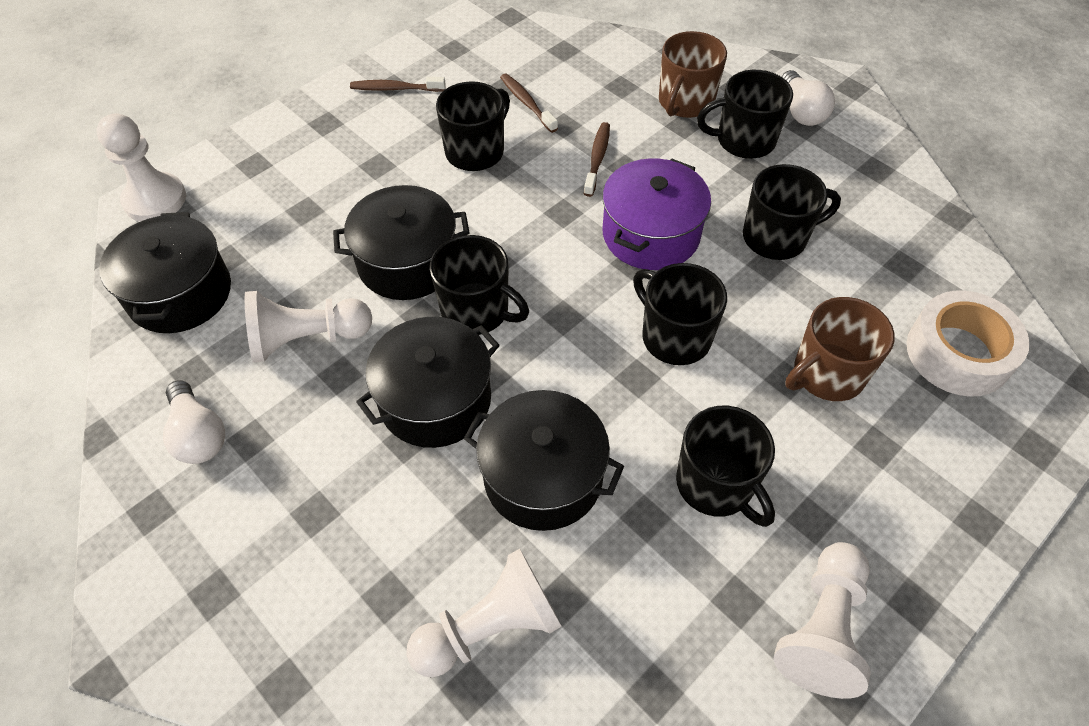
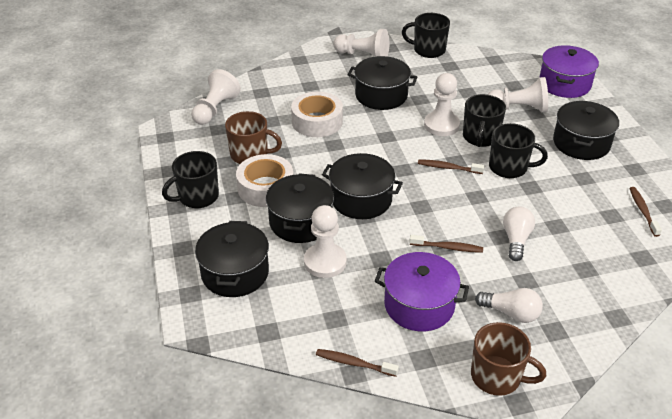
black mug: 6 -> 4
black pot: 4 -> 5
brown toothbrush: 3 -> 4
purple pot: 1 -> 2
white pawn: 4 -> 5
white tape: 1 -> 2

